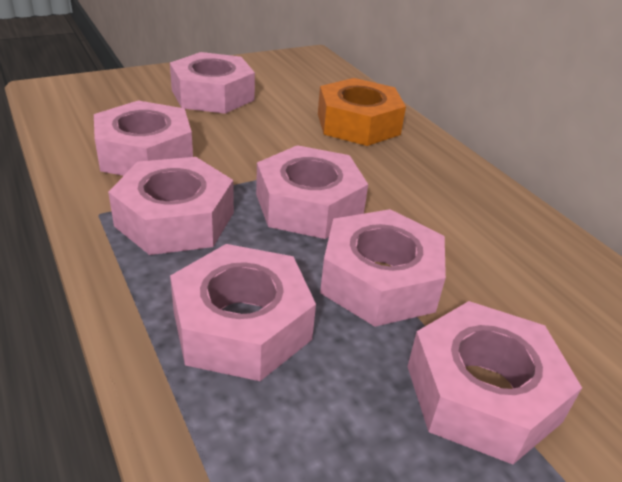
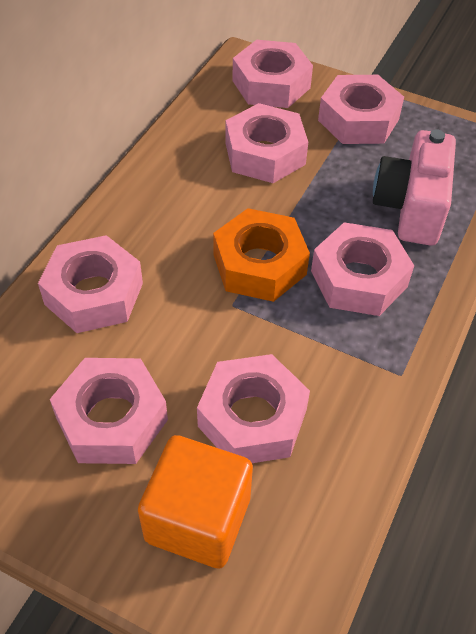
orange cube: 0 -> 1
pink camera: 0 -> 1

